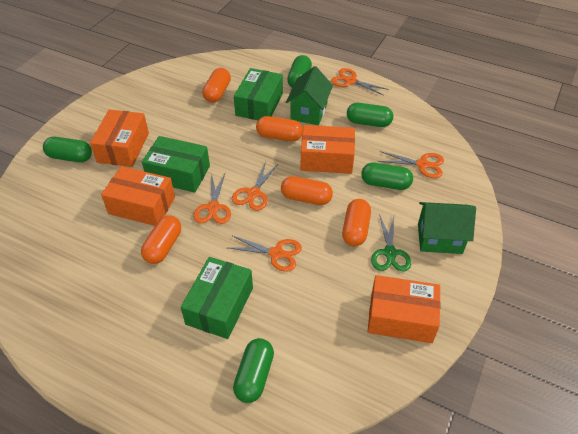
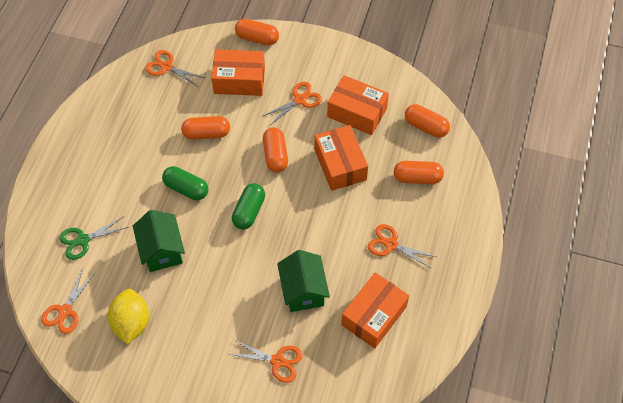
green box: 3 -> 0
green capsule: 5 -> 2
yellow lemon: 0 -> 1

